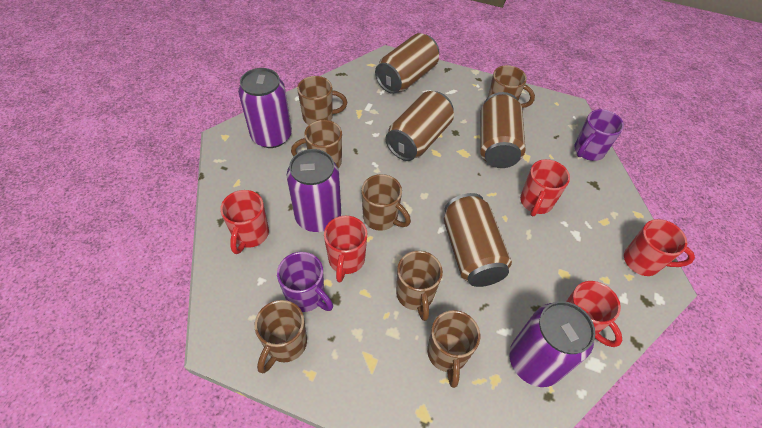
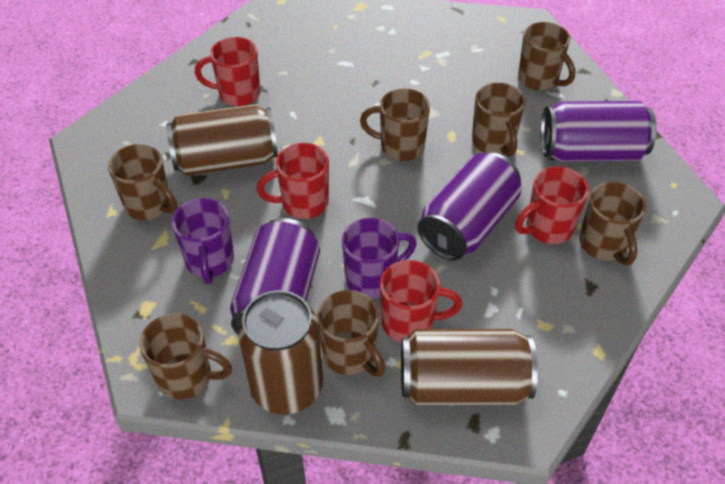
brown can: 4 -> 3
red mug: 5 -> 4

